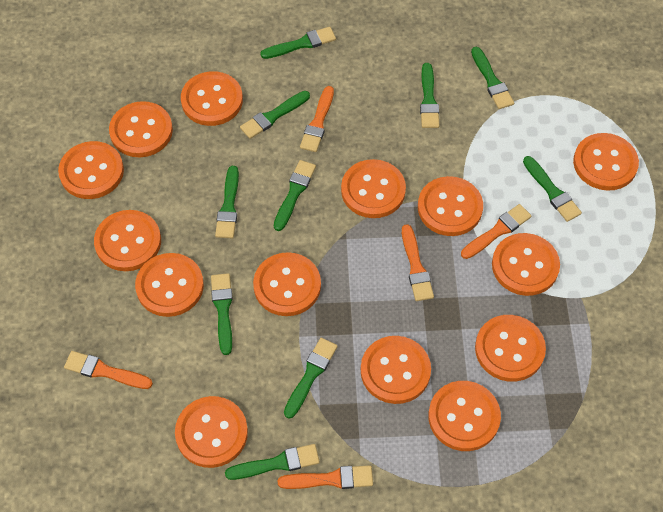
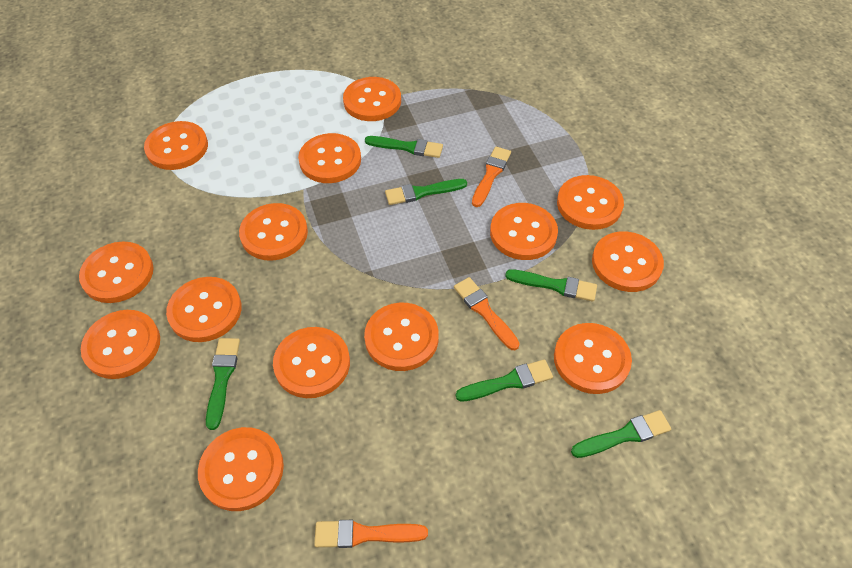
green brush: 10 -> 6
orange brush: 5 -> 3

